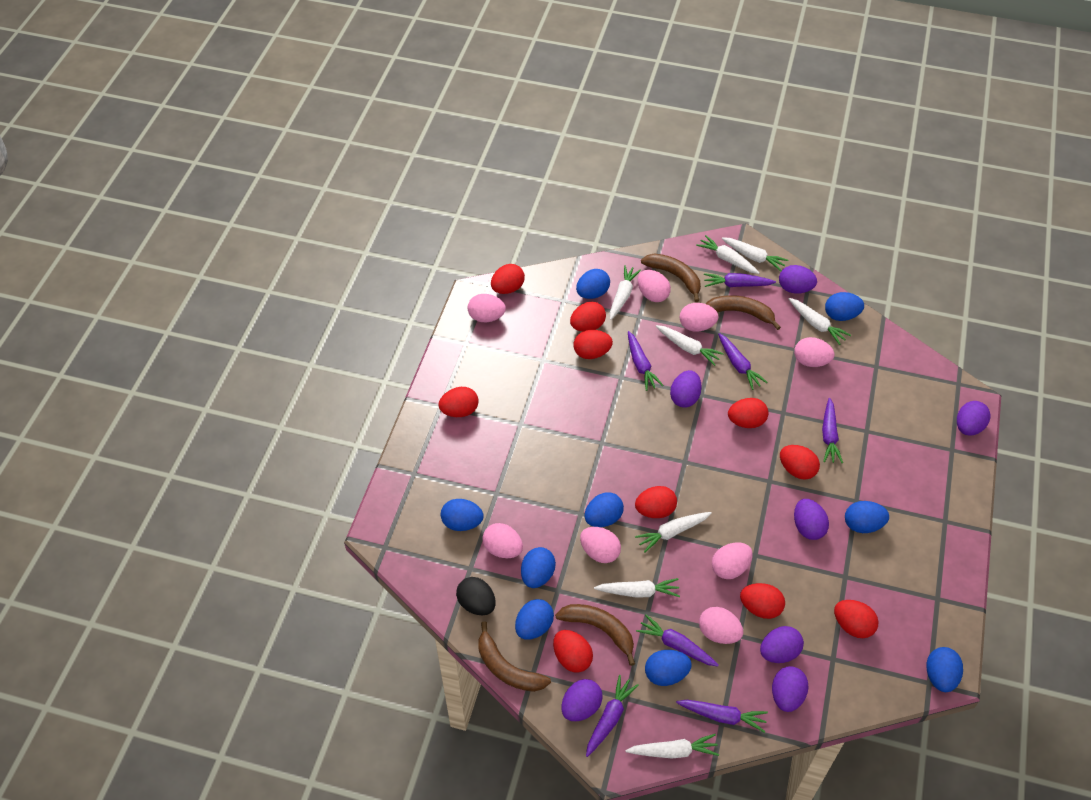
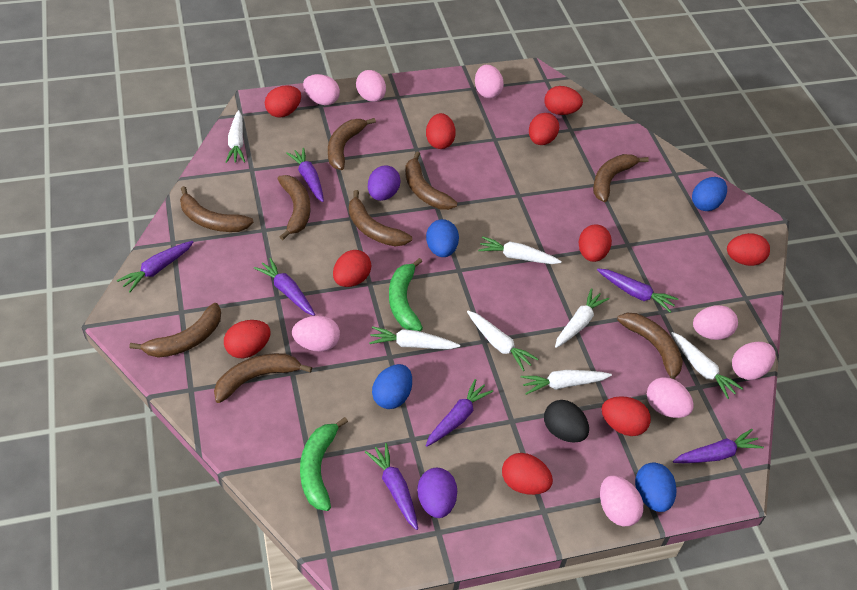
blue egg: 9 -> 4
brown banana: 4 -> 9
green banana: 0 -> 2
purple egg: 7 -> 2
white carrot: 8 -> 7

